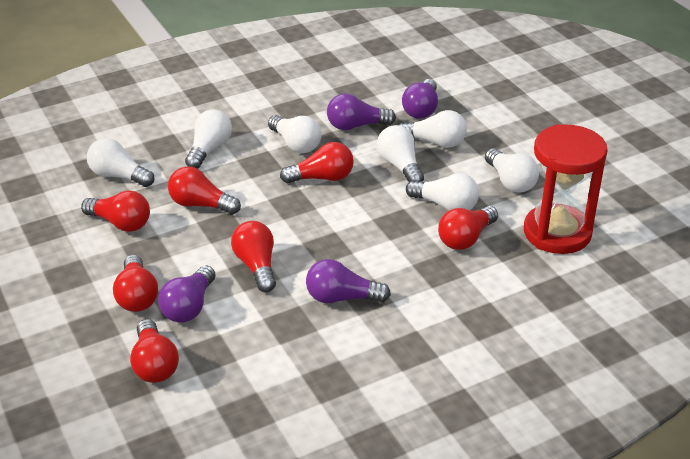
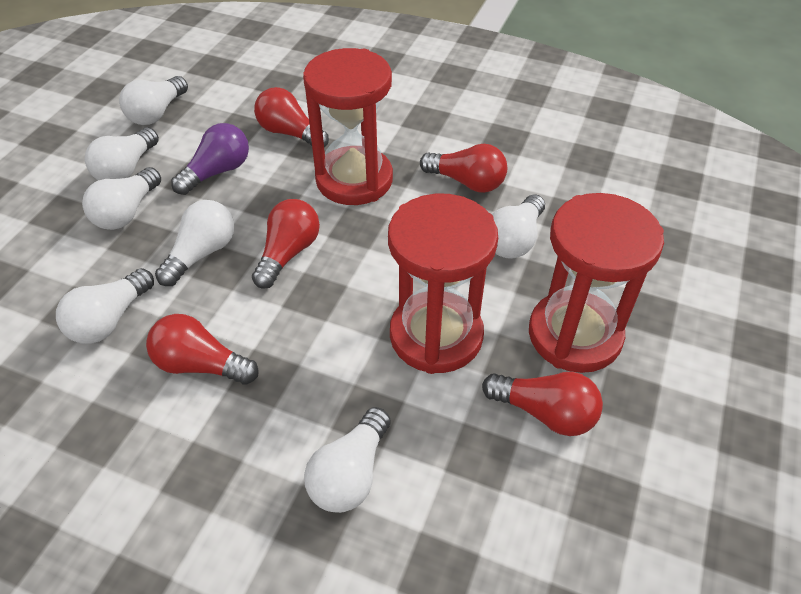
purple light bulb: 4 -> 1
red hourglass: 1 -> 3
red light bulb: 7 -> 5

